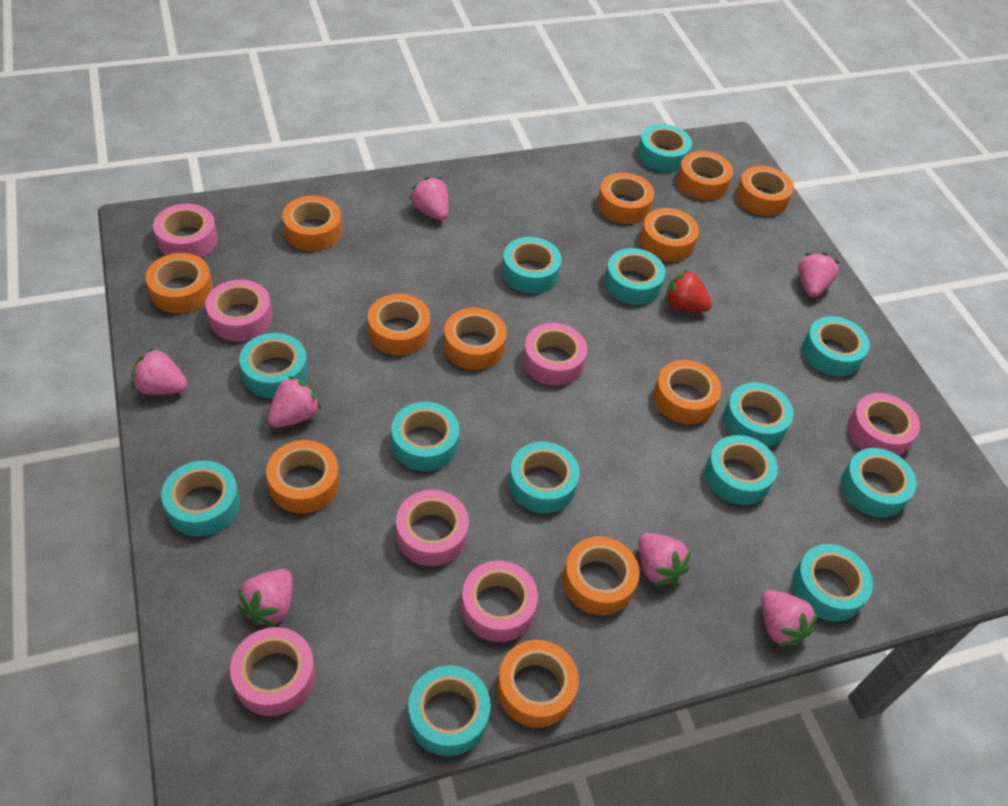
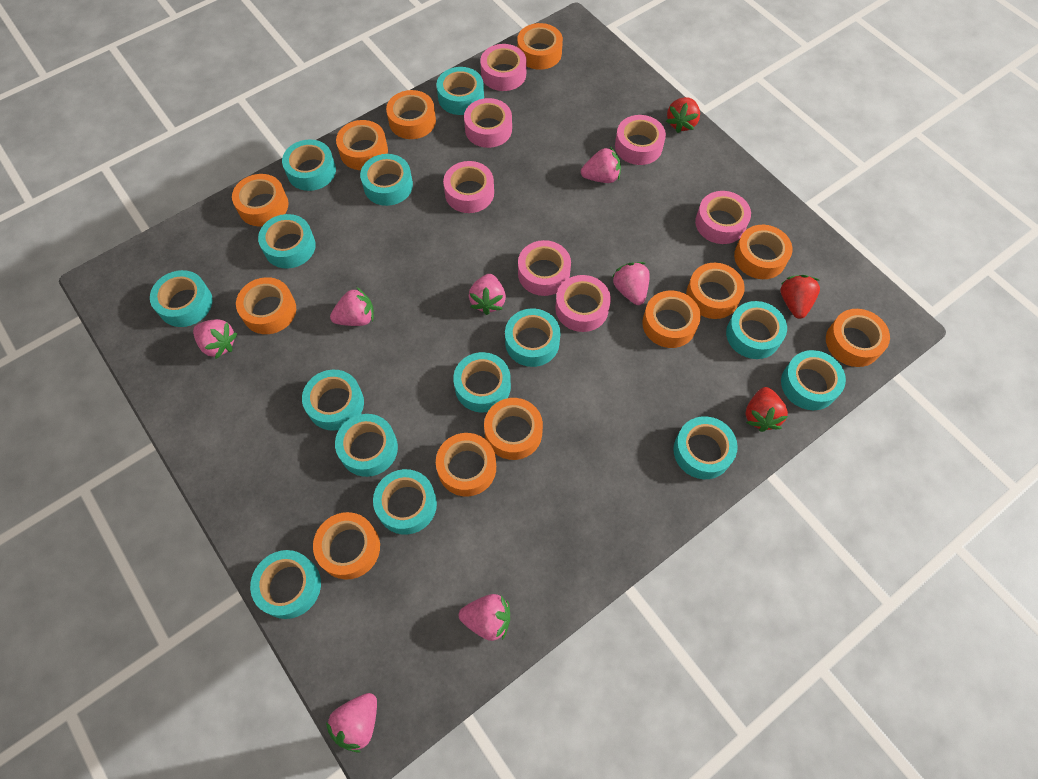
red strawberry: 1 -> 3
turquoise tape: 13 -> 14

